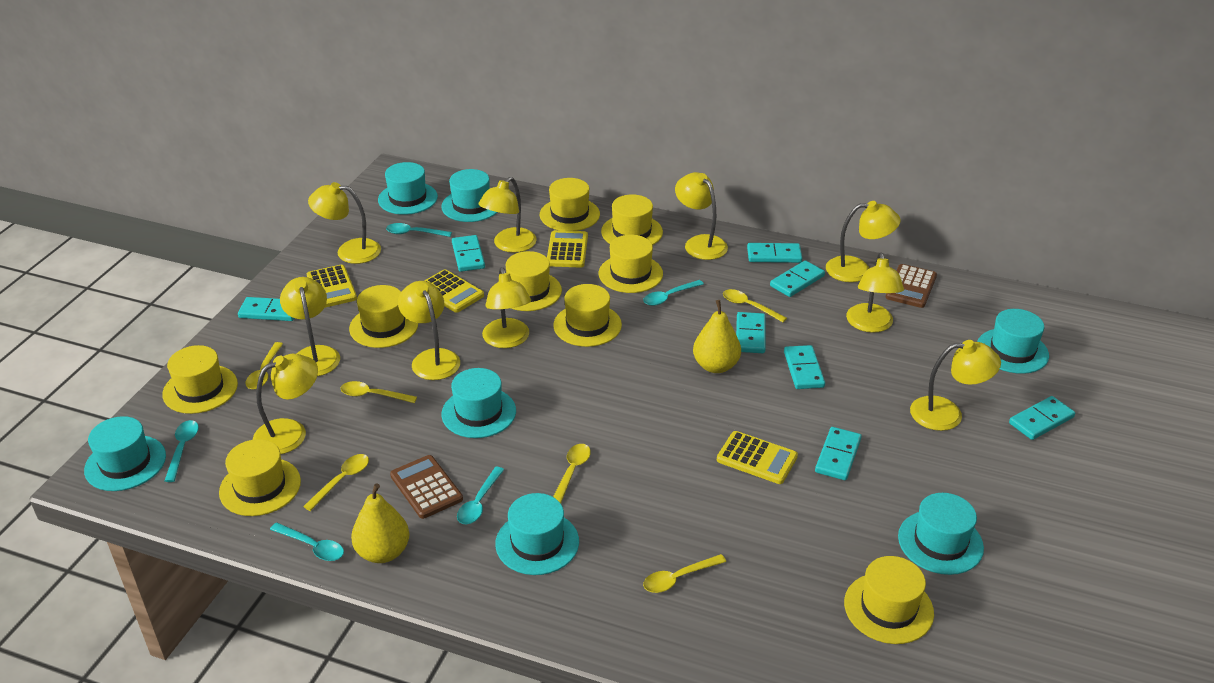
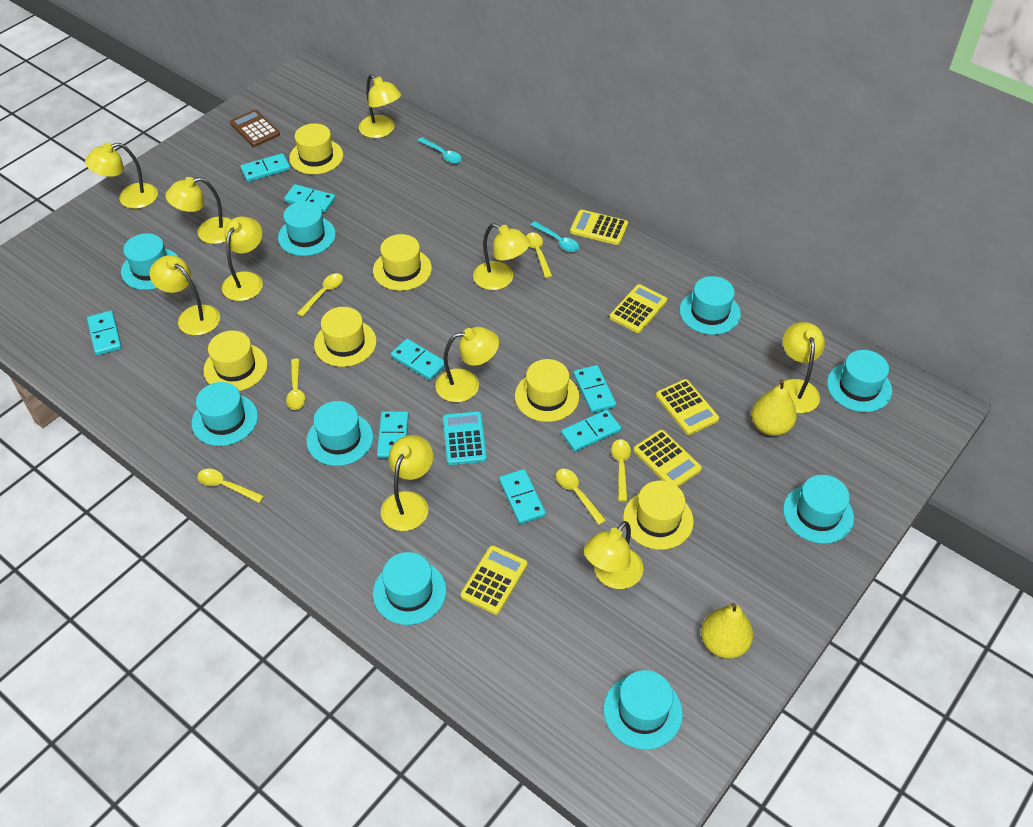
brown calculator: 2 -> 1
turquoise calculator: 0 -> 1
turquoise hat: 7 -> 9
turquoise spoon: 5 -> 2
yellow calculator: 4 -> 5
yellow hat: 9 -> 6

